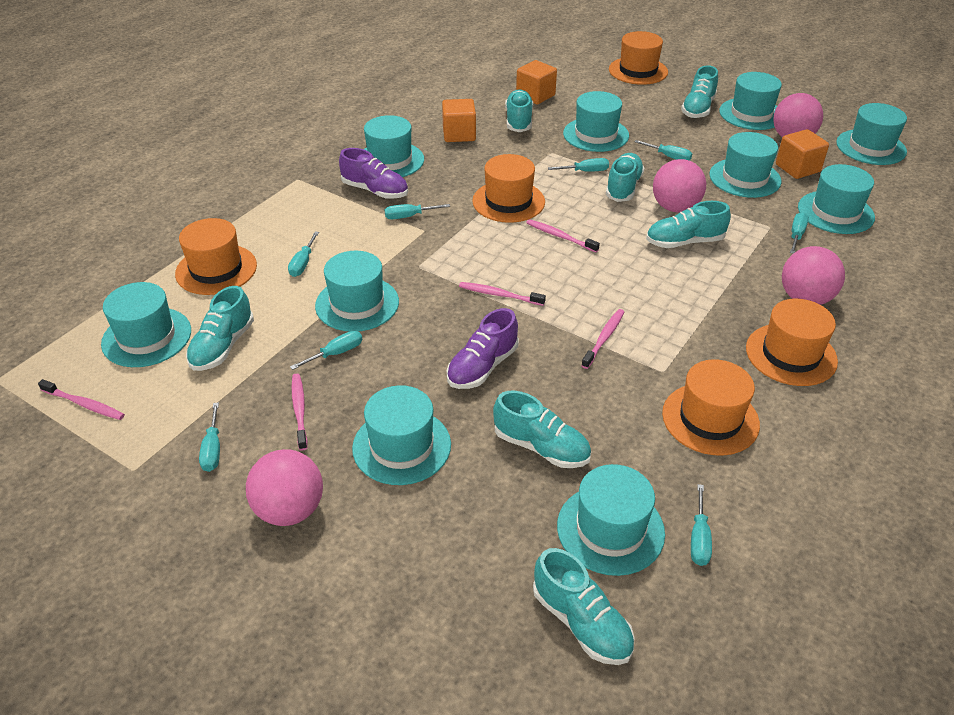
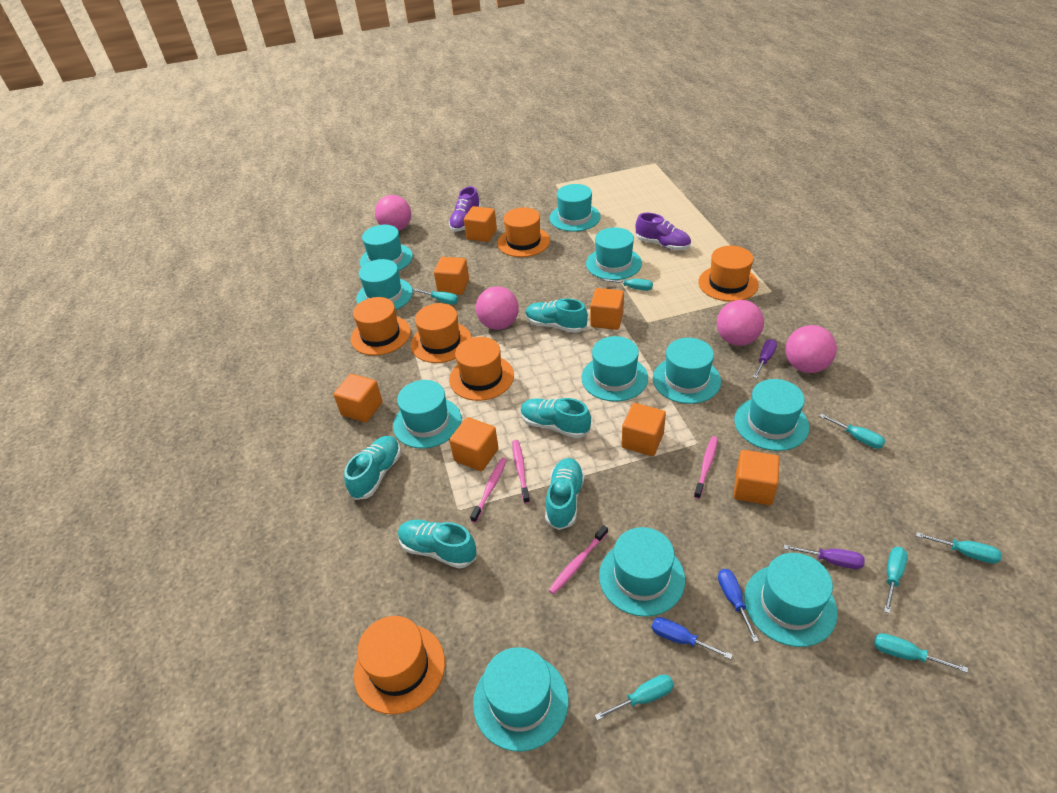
blue screwdriver: 0 -> 2
orange cube: 3 -> 7
orange hat: 5 -> 6
pink toothbrush: 5 -> 4
purple screwdriver: 0 -> 2
turquoise hat: 10 -> 11
turquoise screwdriver: 8 -> 7
turquoise shoe: 7 -> 5

